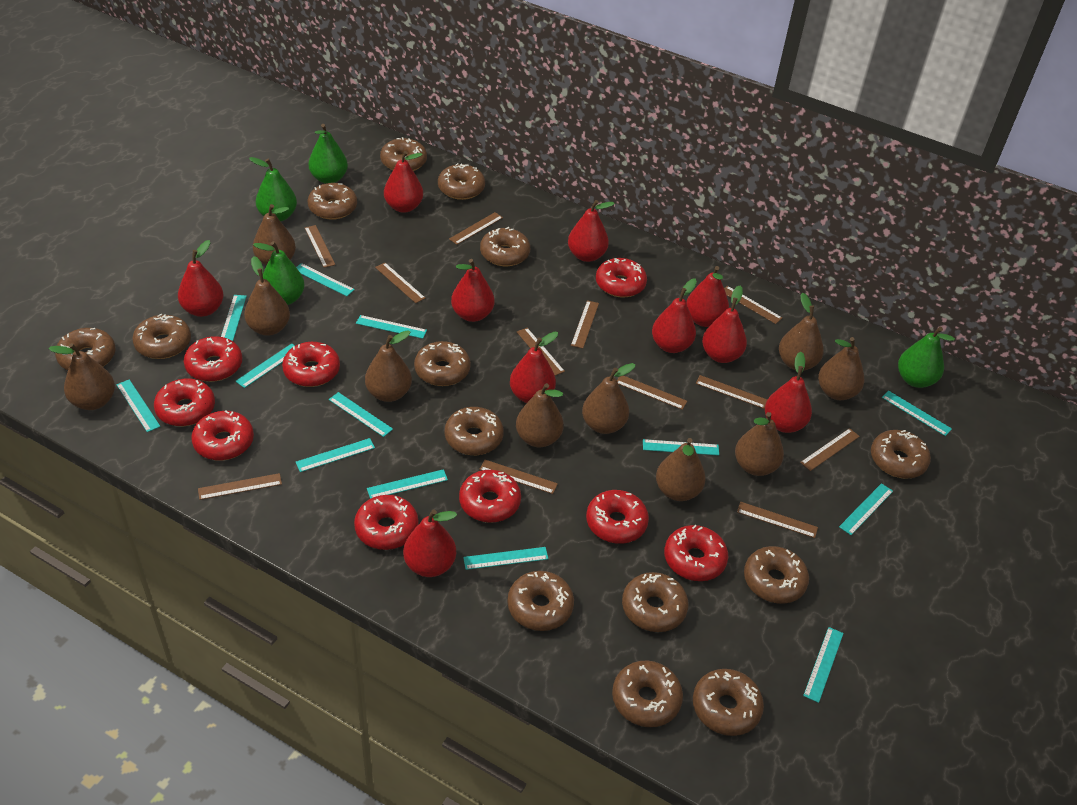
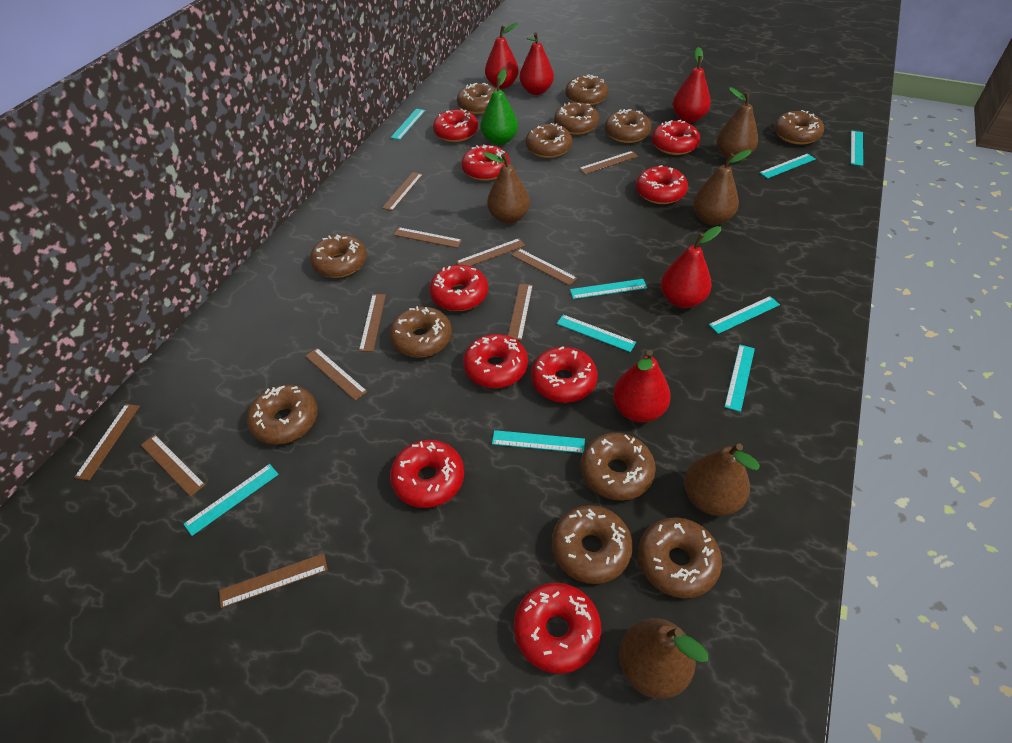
brown donut: 14 -> 12
brown pear: 10 -> 5
brown ruler: 12 -> 11
green pear: 4 -> 1
red pear: 10 -> 5
turquoise ruler: 13 -> 9

